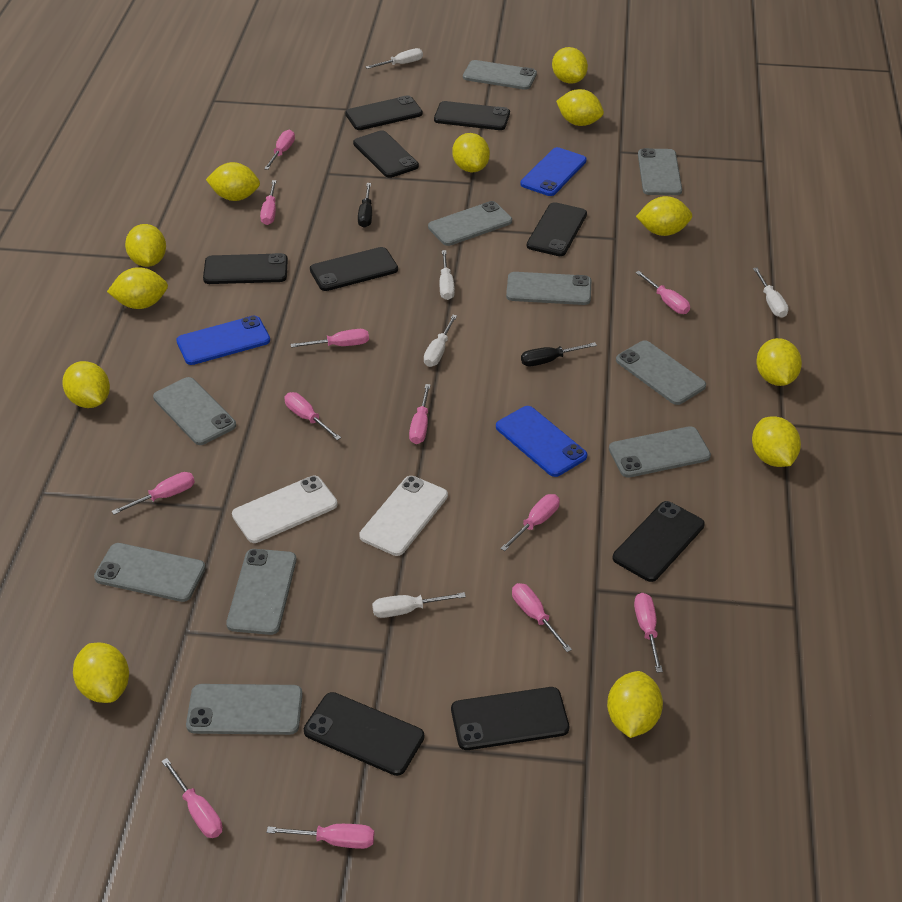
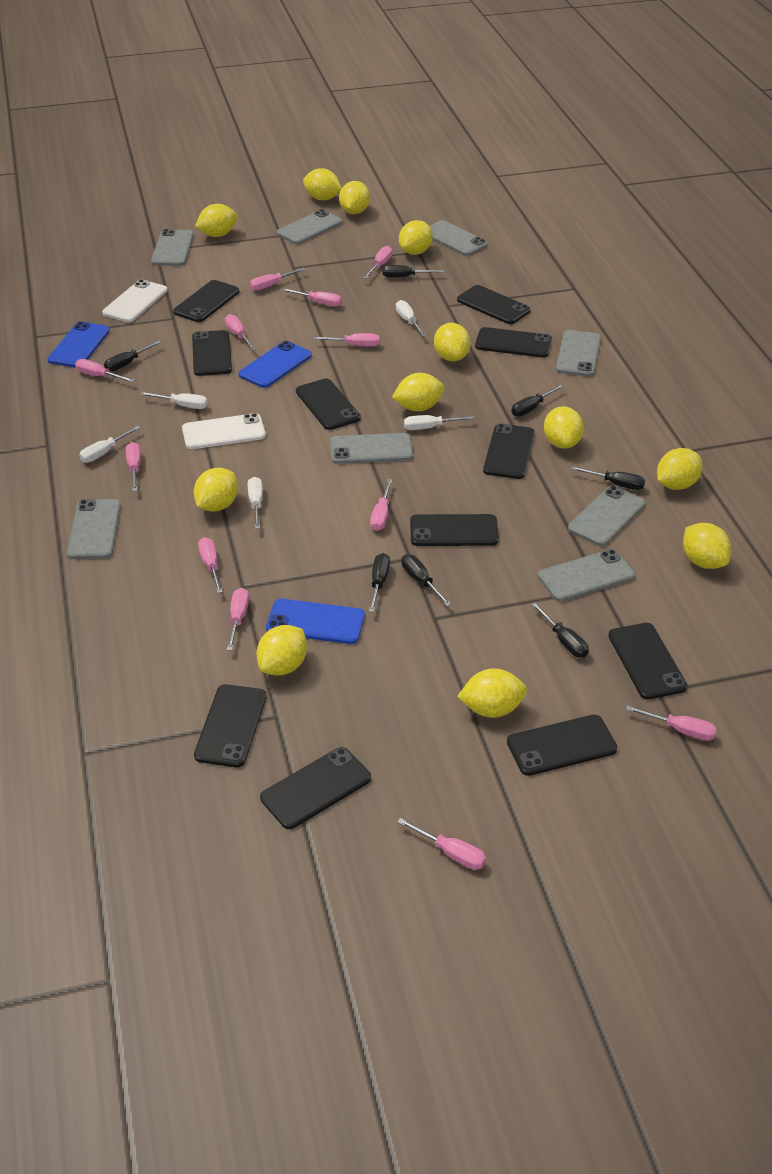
black phone: 9 -> 11
black screwdriver: 2 -> 7
grey phone: 10 -> 8

